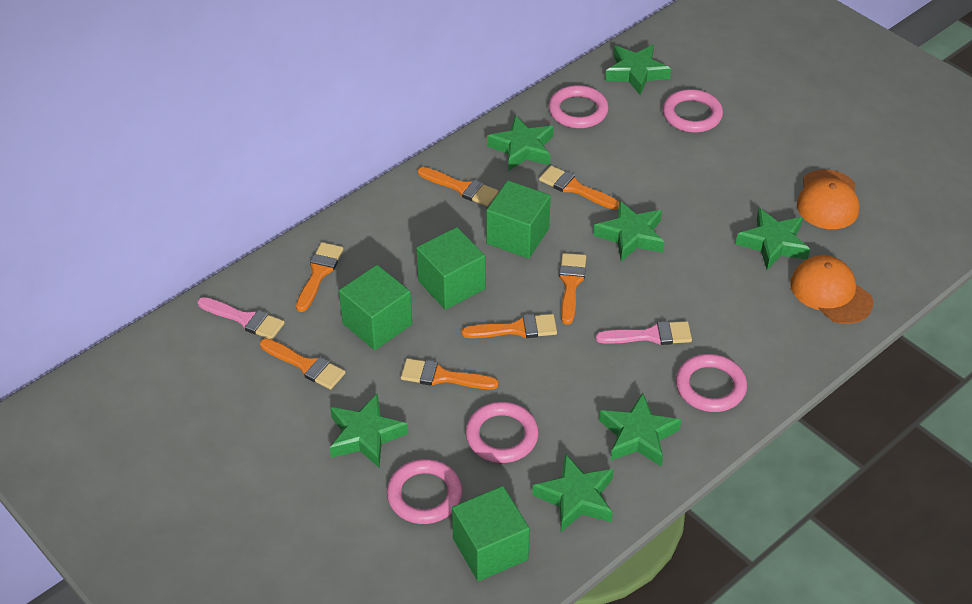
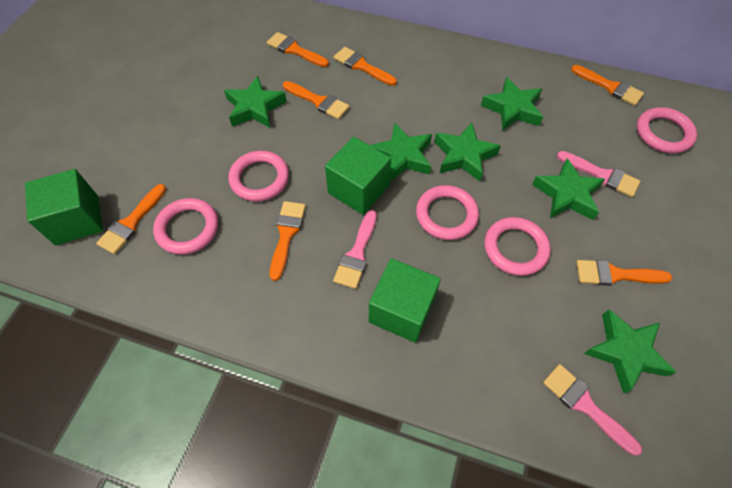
green cube: 4 -> 3
green star: 7 -> 6
orange cap: 2 -> 0
pink brush: 2 -> 3

